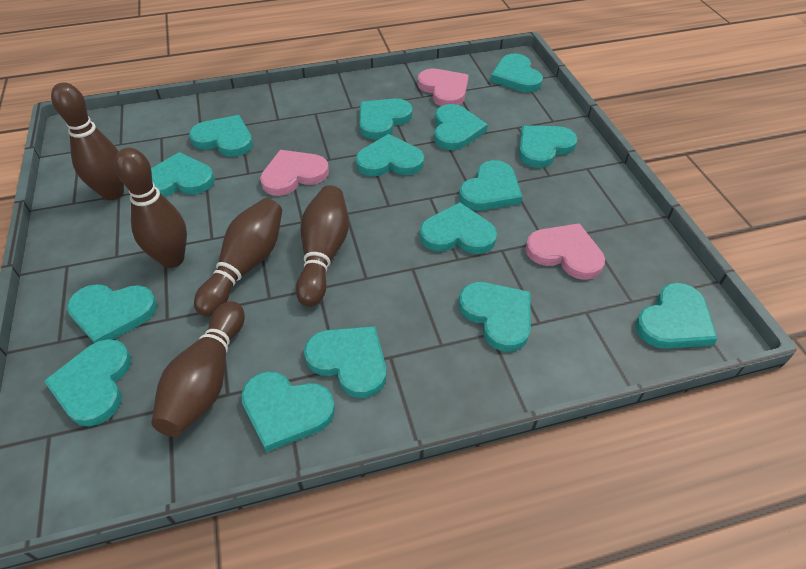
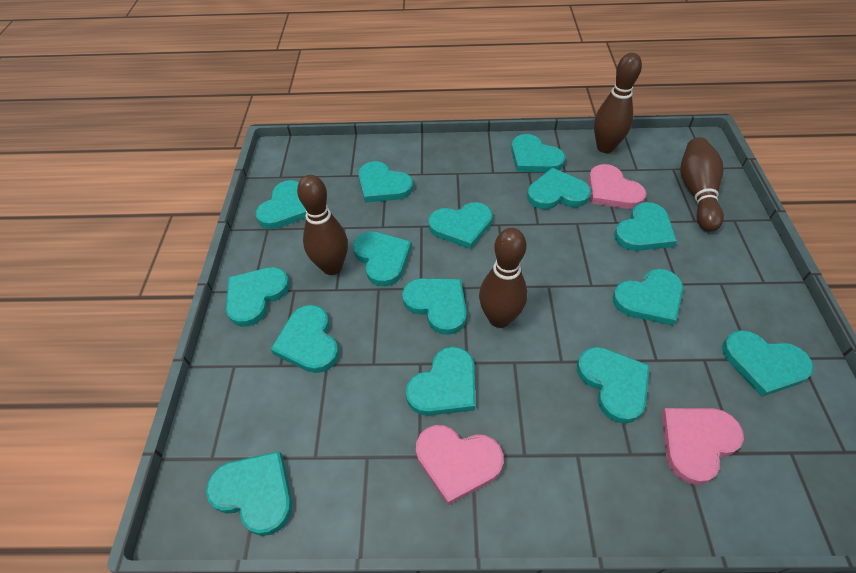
brown bowling pin: 5 -> 4

